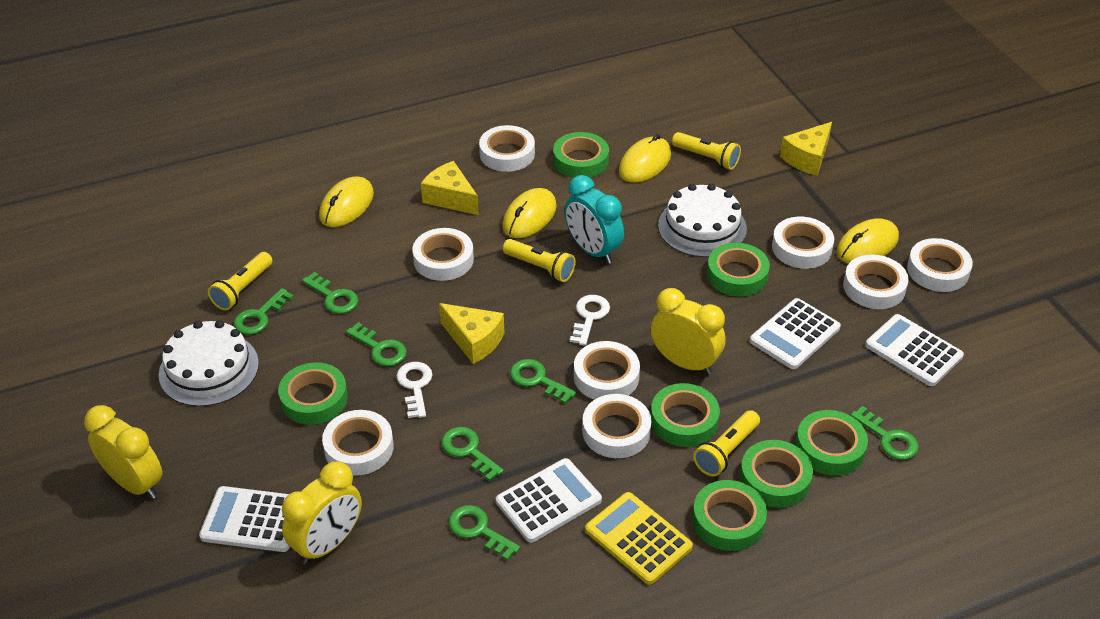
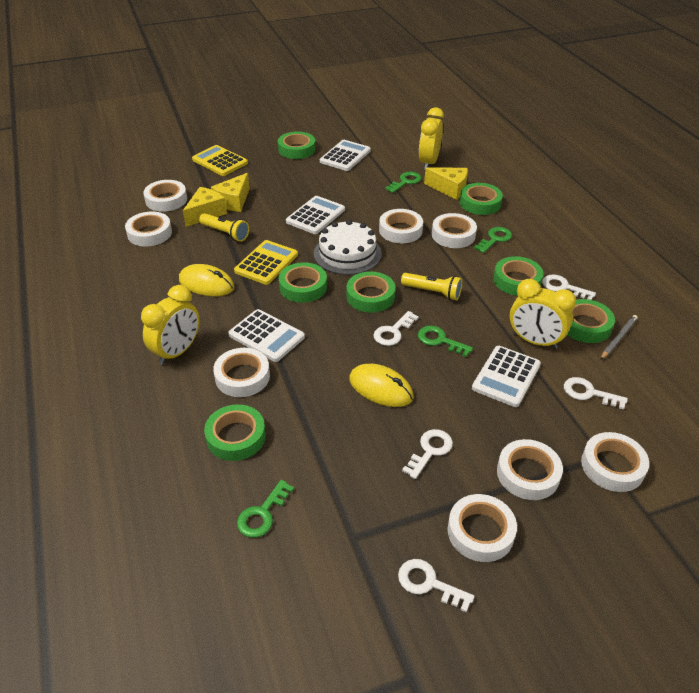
green key: 7 -> 4
grey pencil: 0 -> 1
turquoise clock: 1 -> 0
white cake: 2 -> 1
white key: 2 -> 5
yellow calculator: 1 -> 2
yellow flashlight: 4 -> 2
yellow mouse: 4 -> 2

